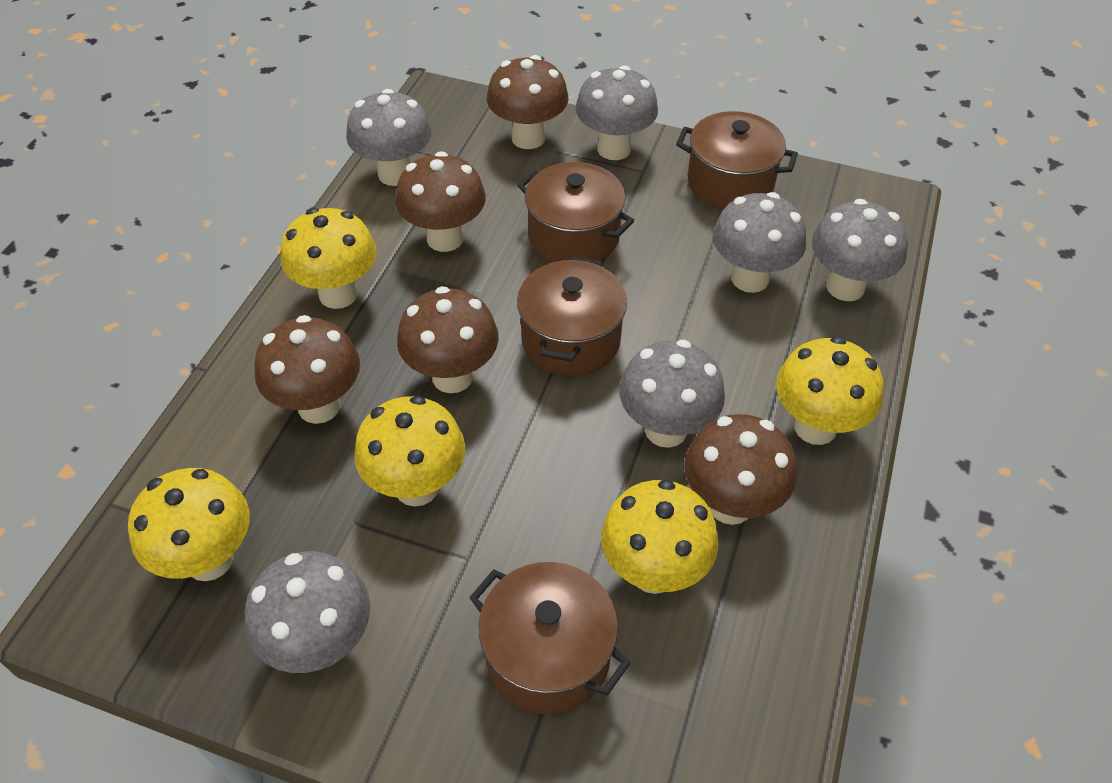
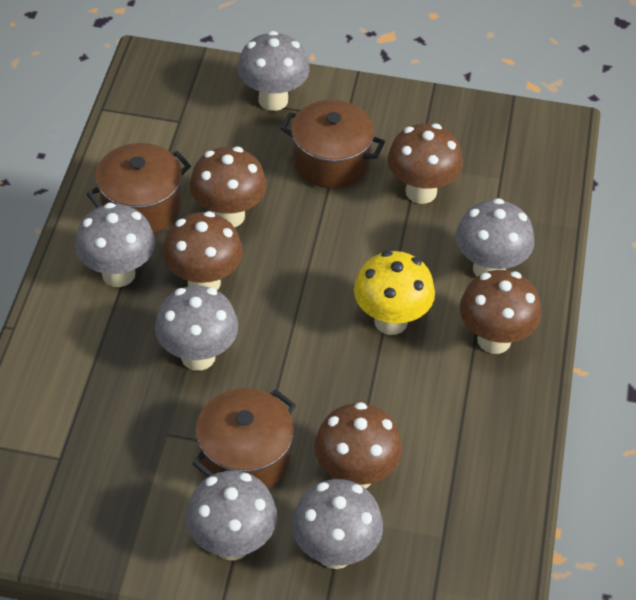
brown pot: 4 -> 3
yellow mushroom: 5 -> 1

